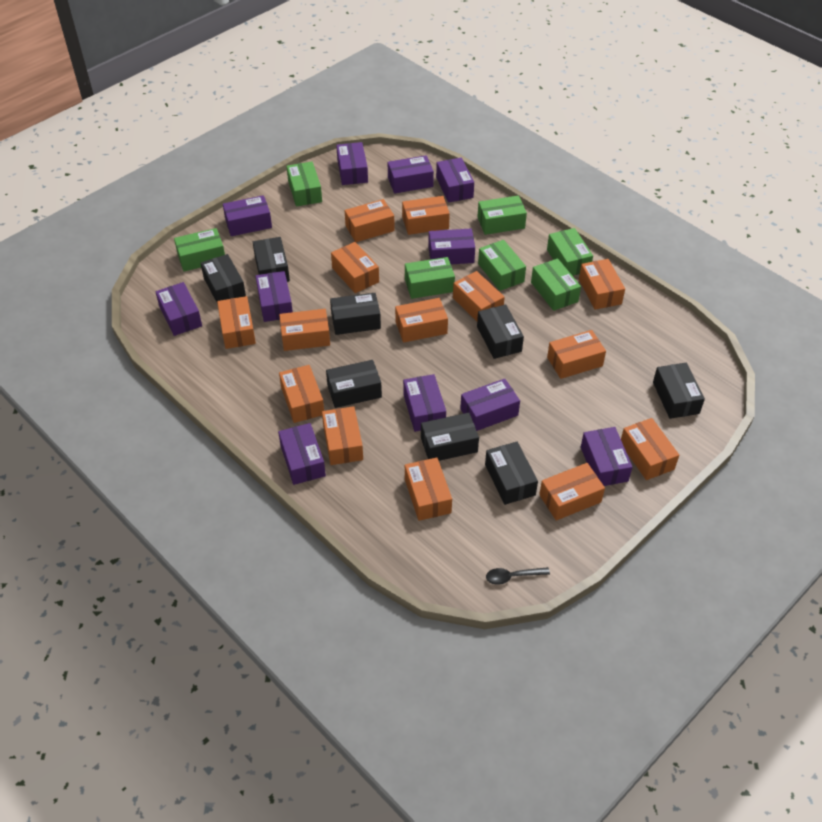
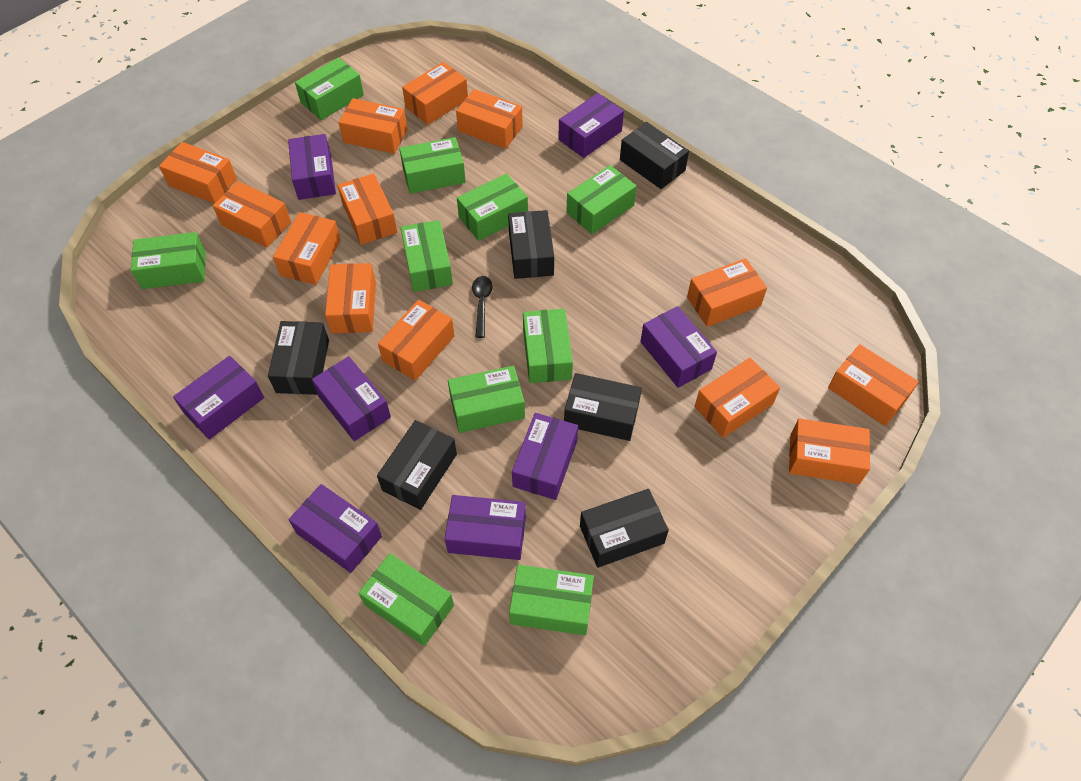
black box: 8 -> 6
green box: 7 -> 10
orange box: 14 -> 13
purple box: 11 -> 8

